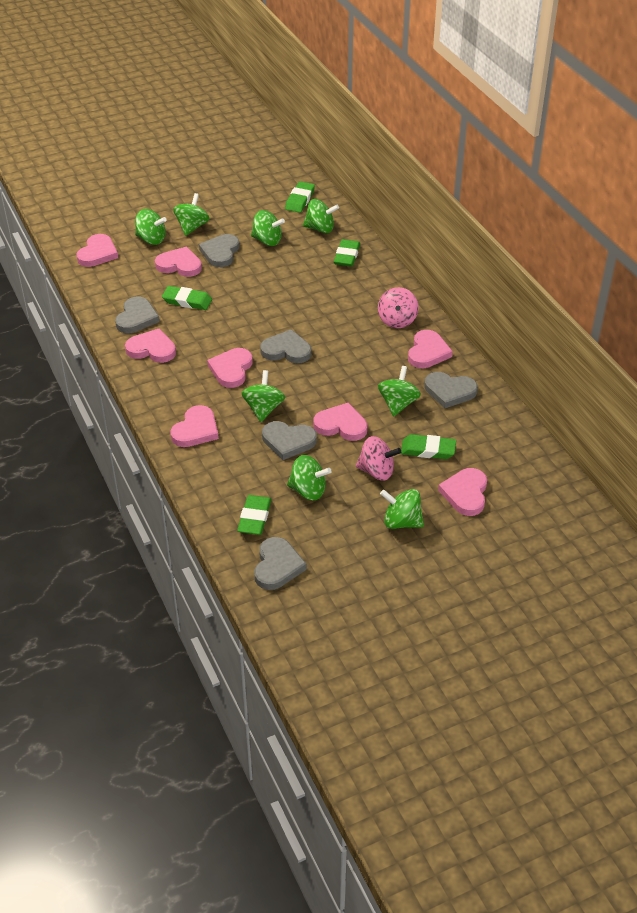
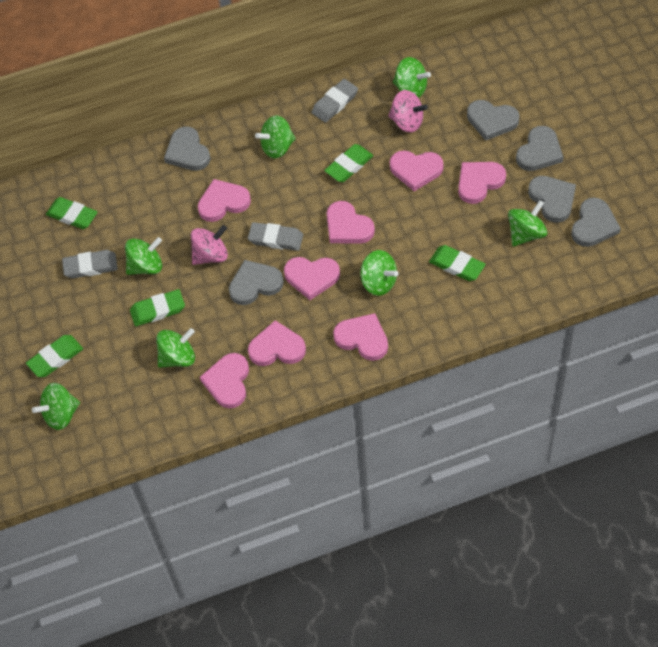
green spinning top: 8 -> 7
grey eraser: 0 -> 3

